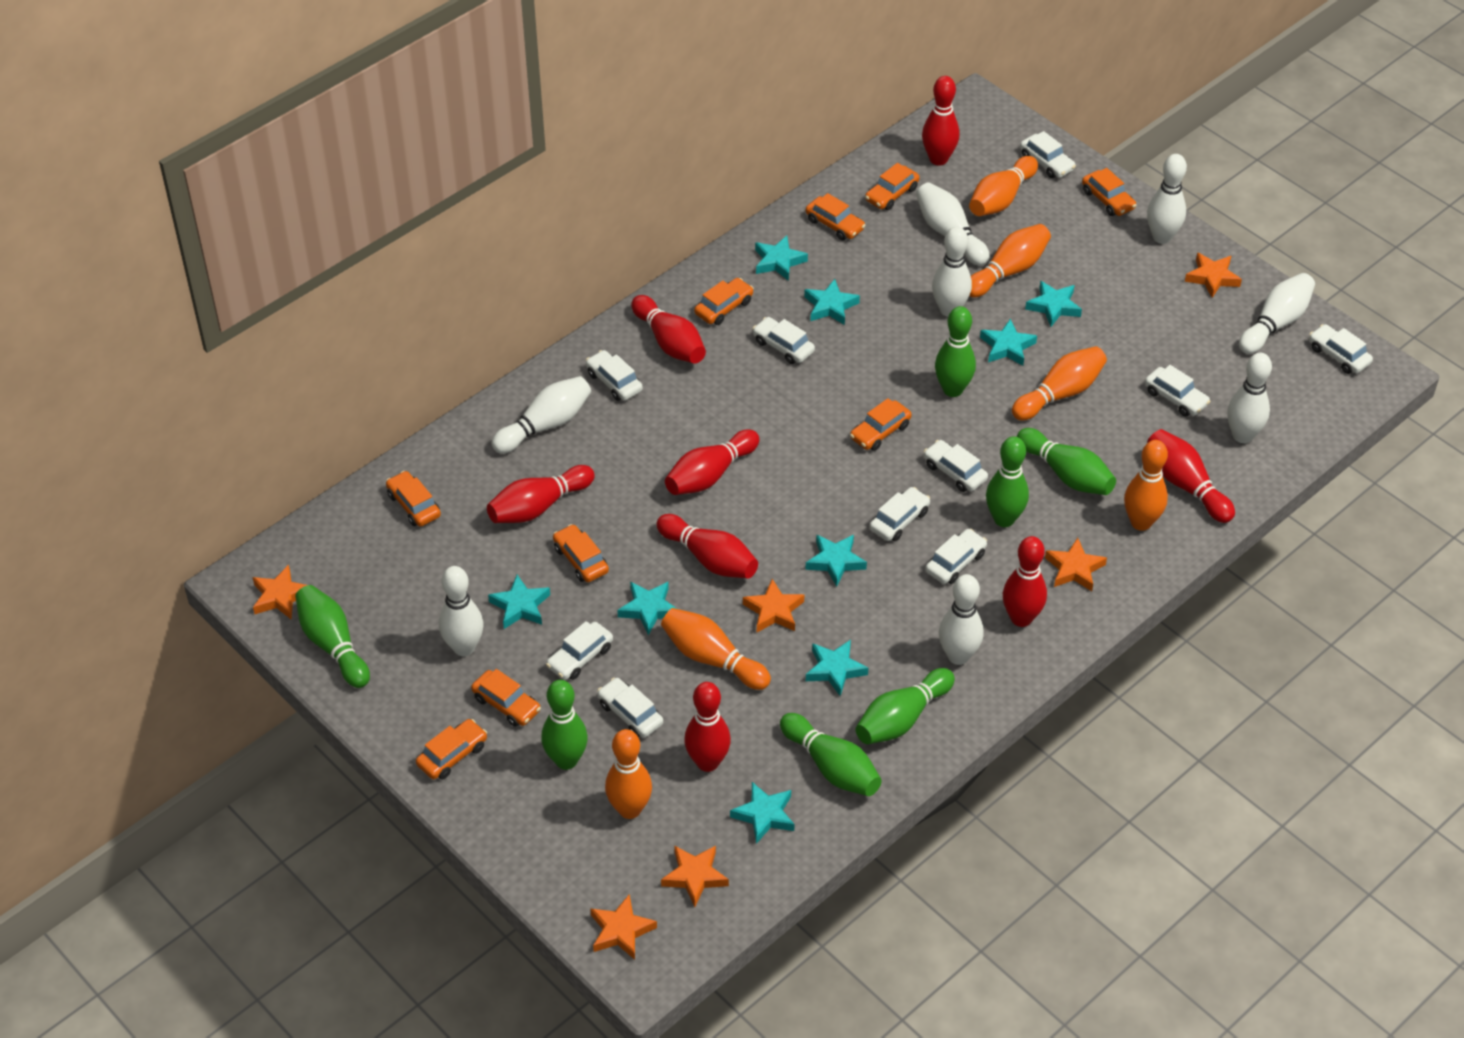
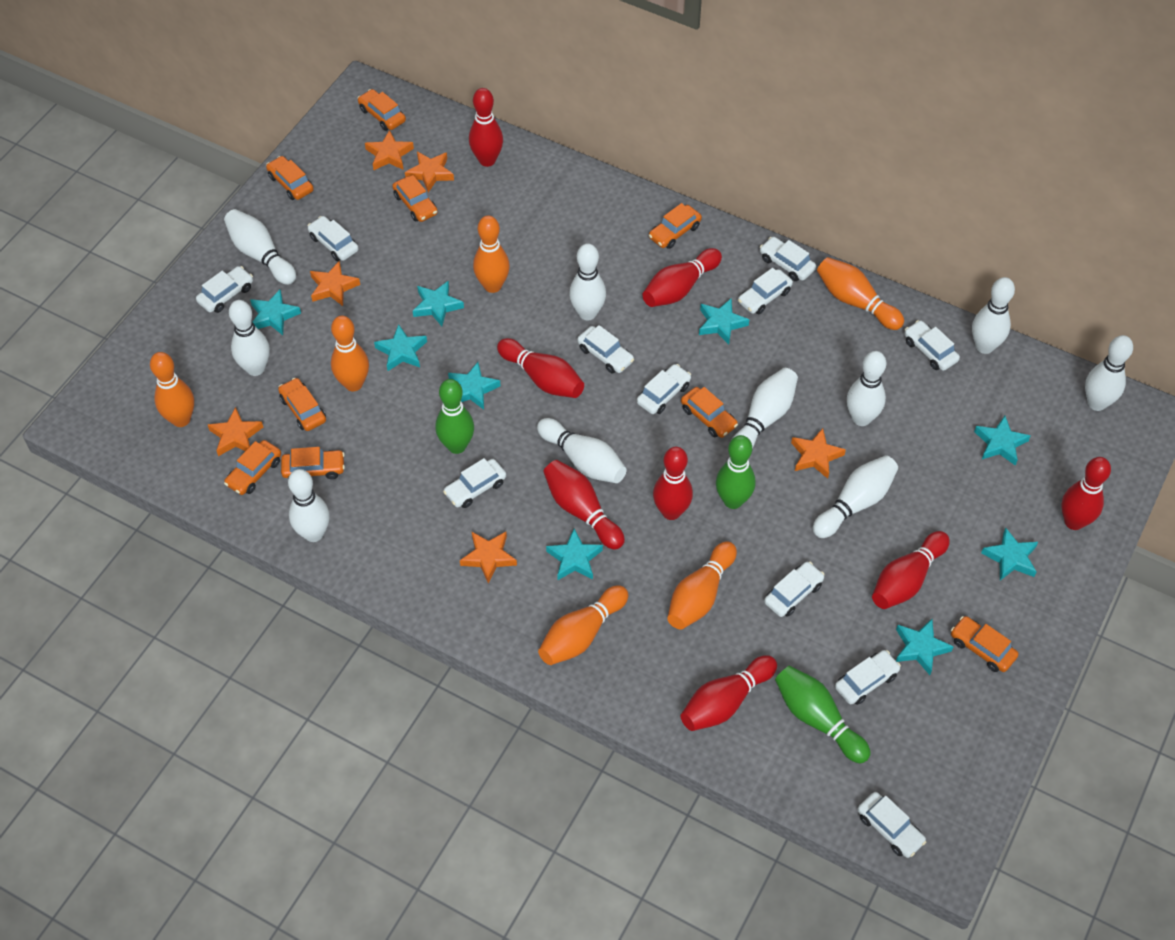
green bowling pin: 7 -> 3
white bowling pin: 8 -> 10
white car: 10 -> 11

